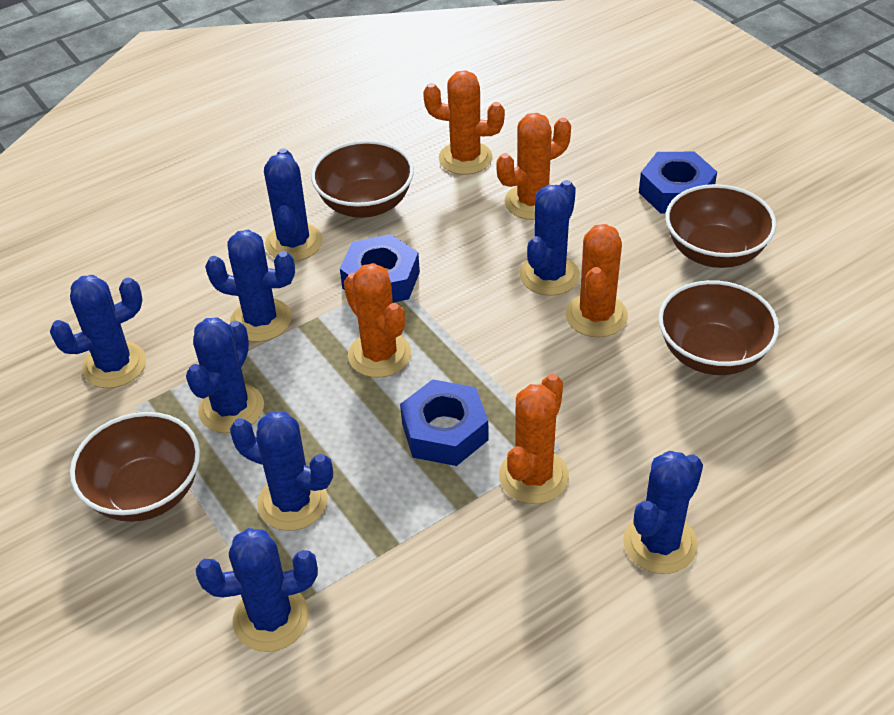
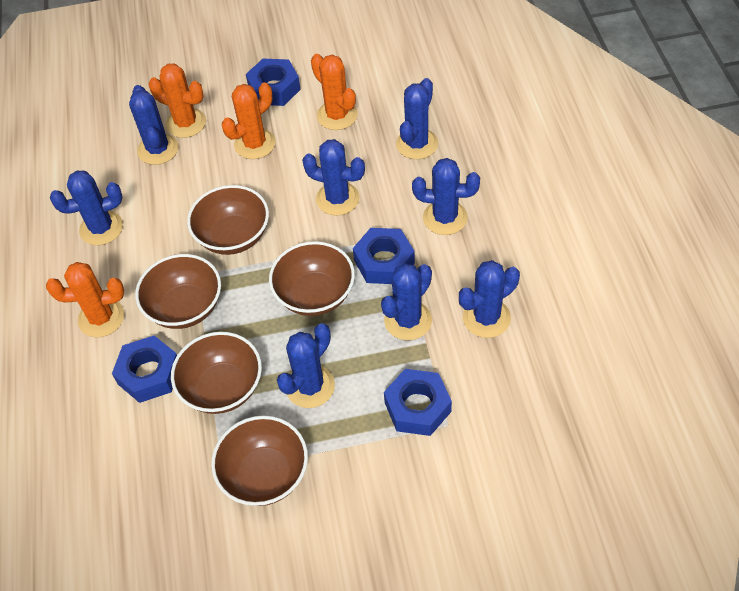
blue nut: 3 -> 4
brown bowl: 4 -> 5
orange cactus: 5 -> 4

